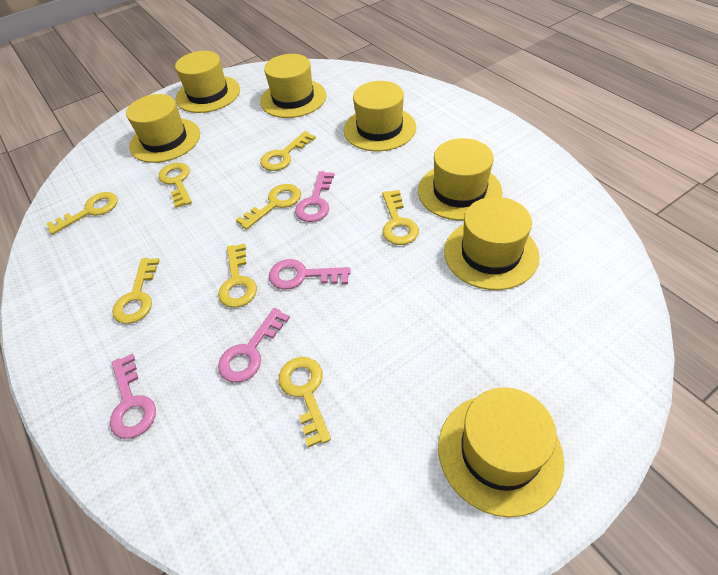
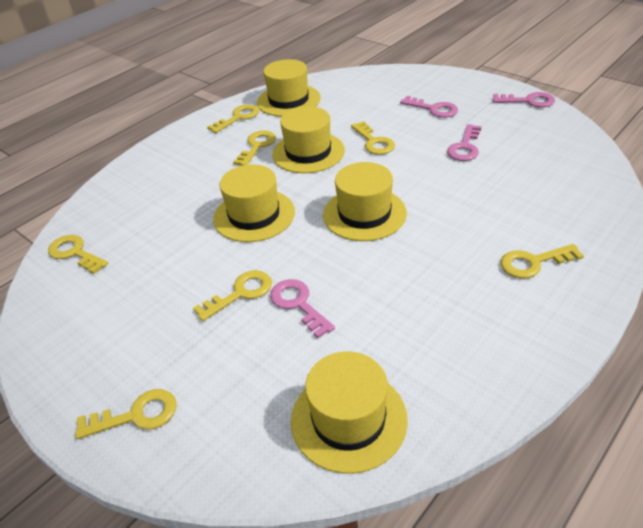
yellow hat: 7 -> 5
yellow key: 8 -> 7

